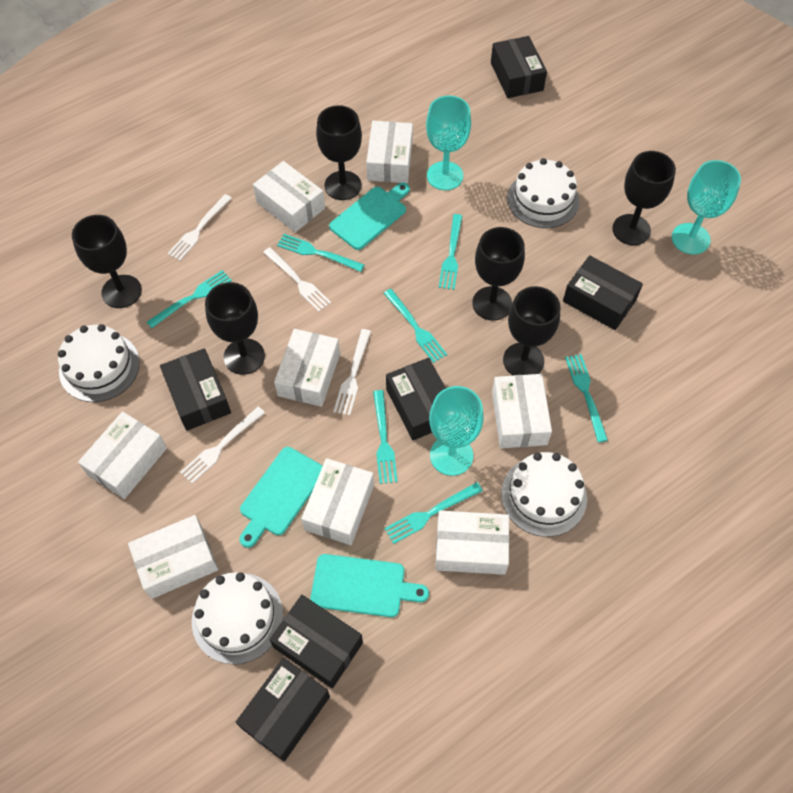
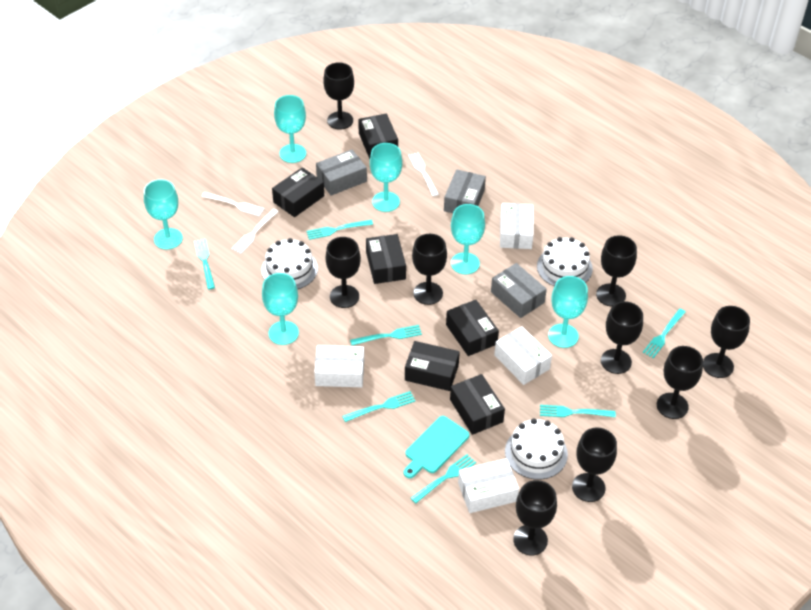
black goblet: 6 -> 9
grey box: 0 -> 3
turquoise cutting board: 3 -> 1
turquoise goblet: 3 -> 6
white box: 8 -> 4
white cake: 4 -> 3
white fork: 4 -> 3

